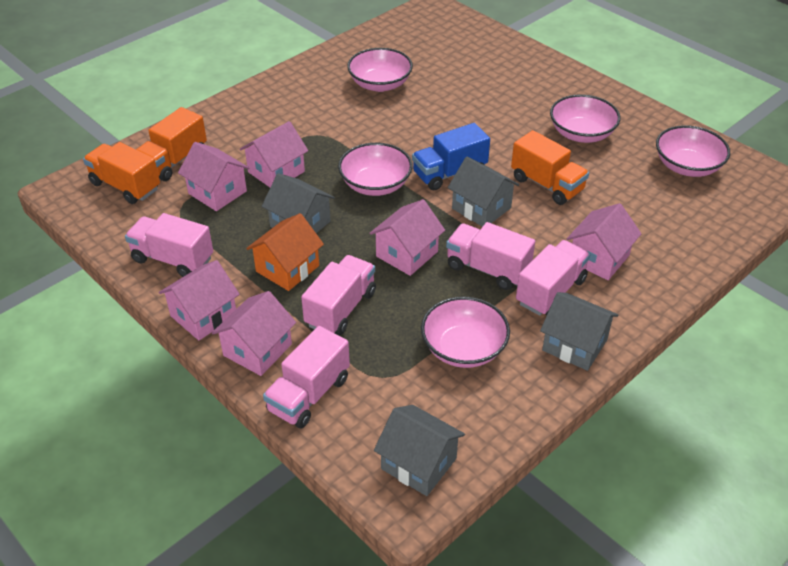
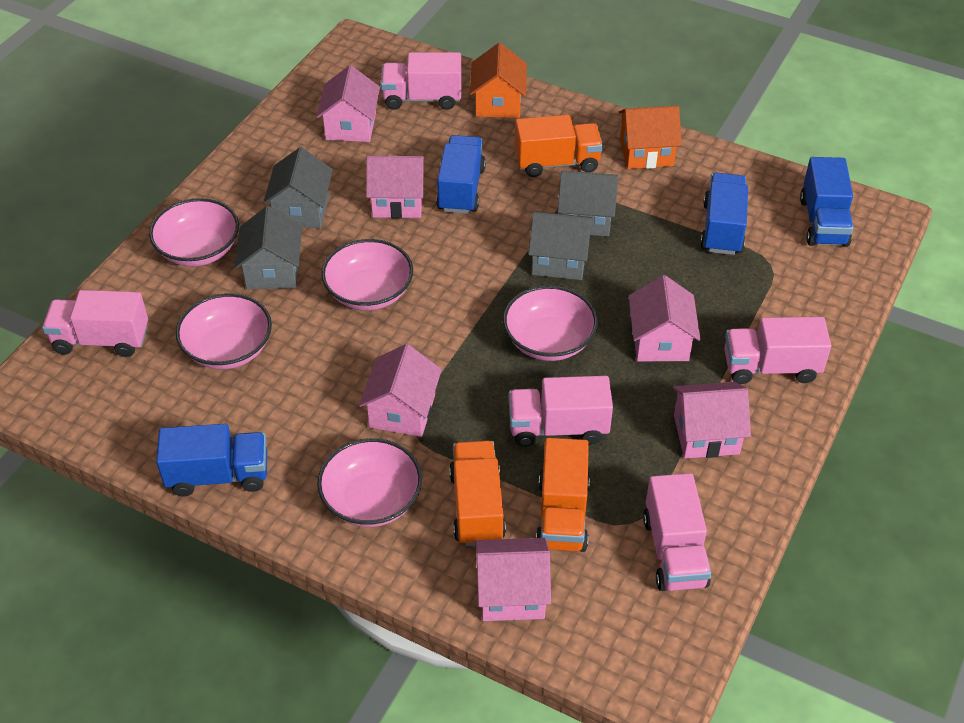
blue truck: 1 -> 4
orange house: 1 -> 2

